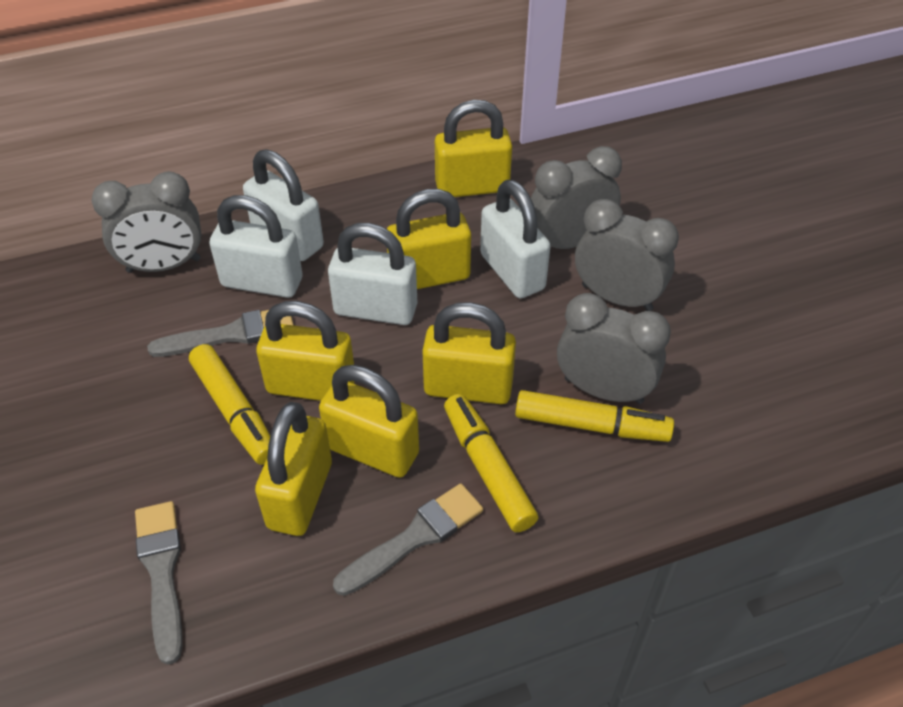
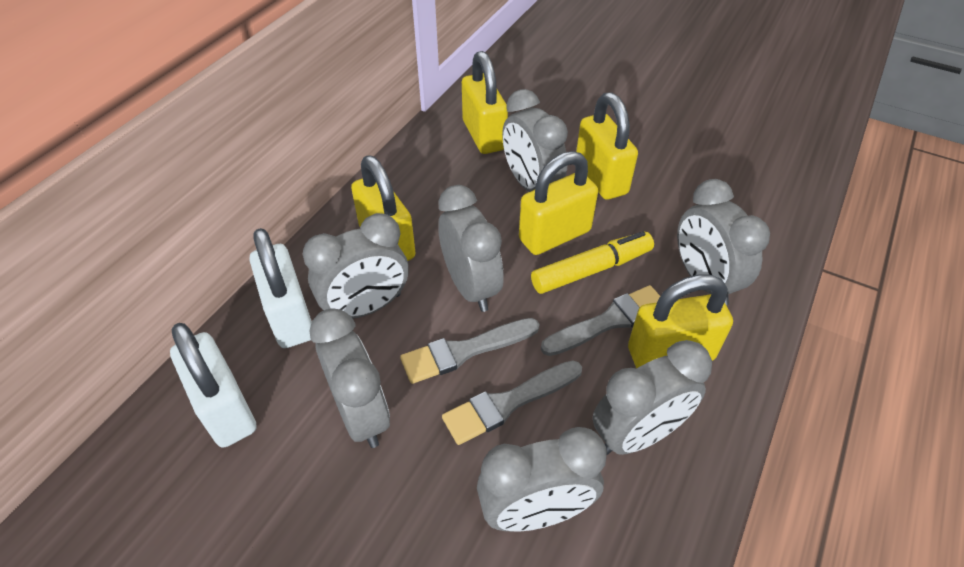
grey clock: 4 -> 7
white padlock: 4 -> 2
yellow marker: 3 -> 1
yellow padlock: 6 -> 5

